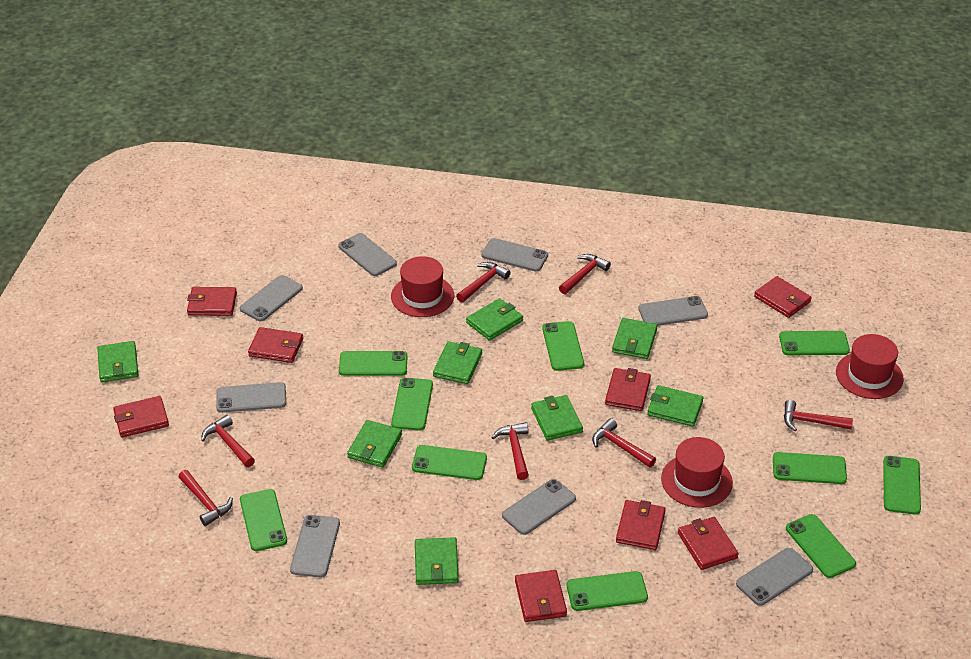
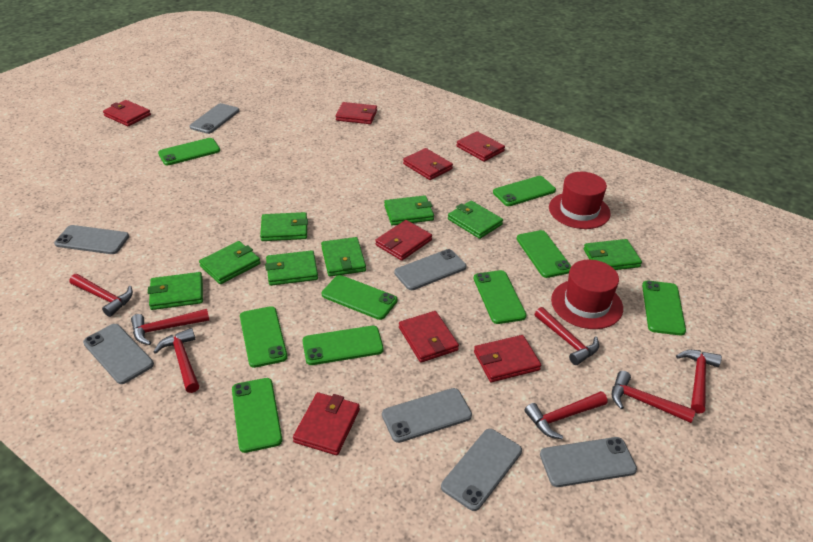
green phone: 10 -> 9
grey phone: 8 -> 7
red hat: 3 -> 2

